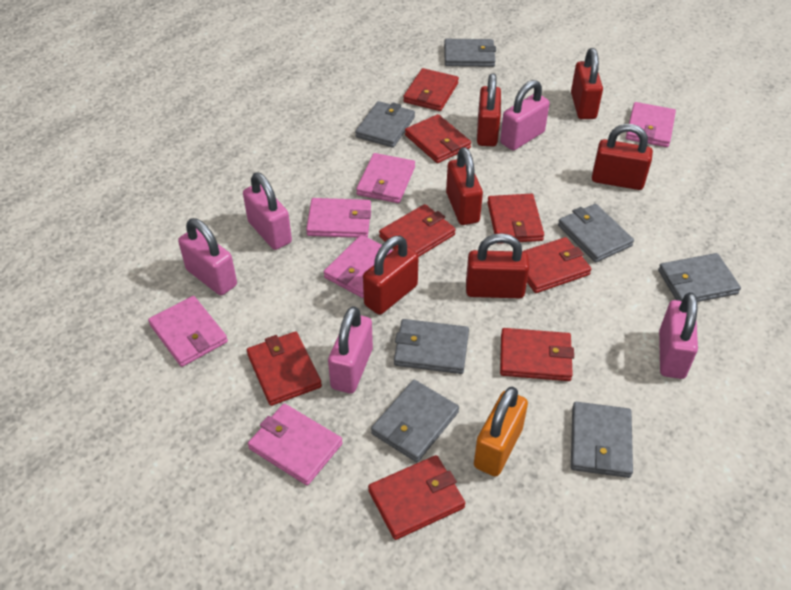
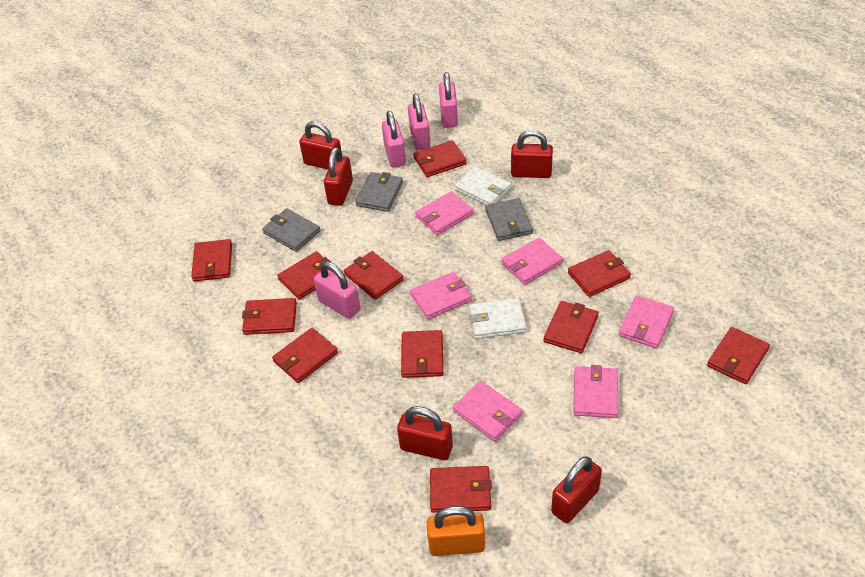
grey wallet: 7 -> 3
pink padlock: 5 -> 4
red padlock: 6 -> 5
red wallet: 8 -> 11
white wallet: 0 -> 2

